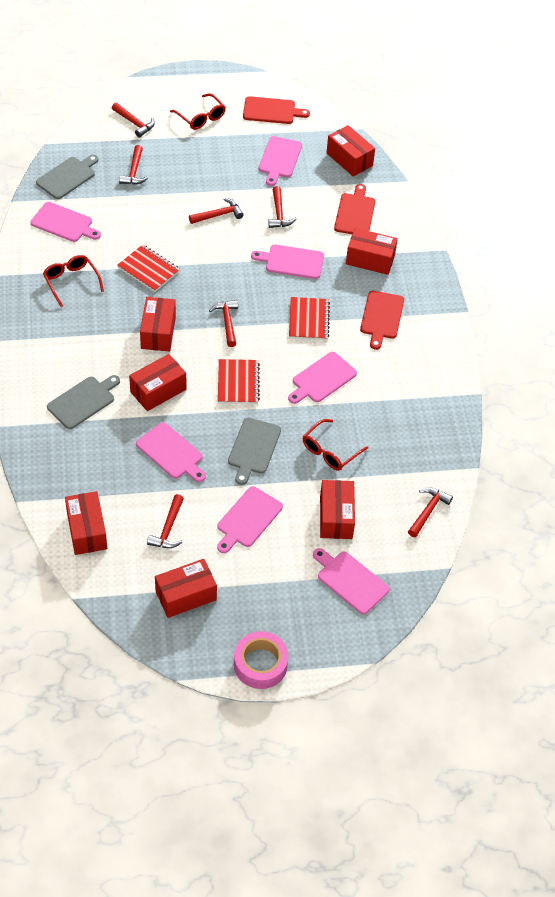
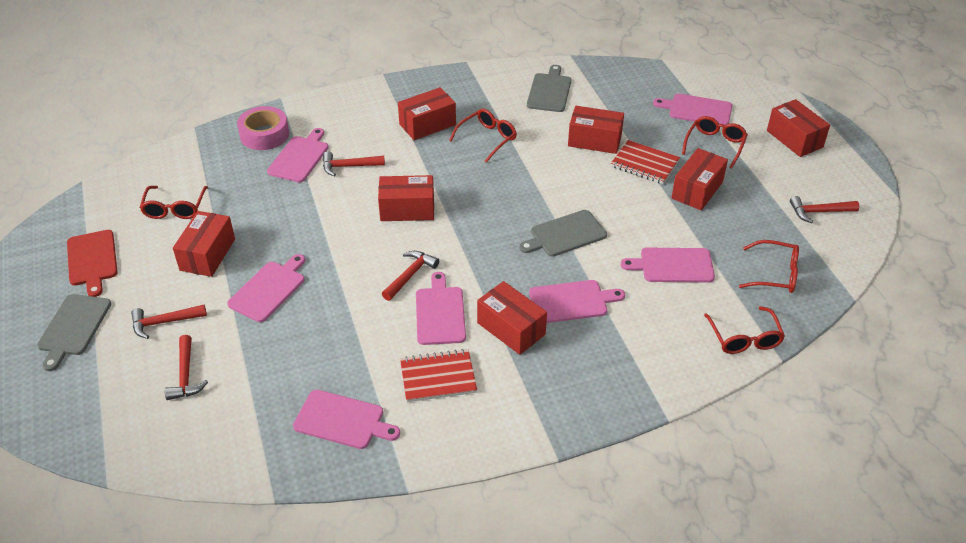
red cutting board: 3 -> 1
red glasses: 3 -> 5
red hammer: 7 -> 5
red notebook: 3 -> 2

